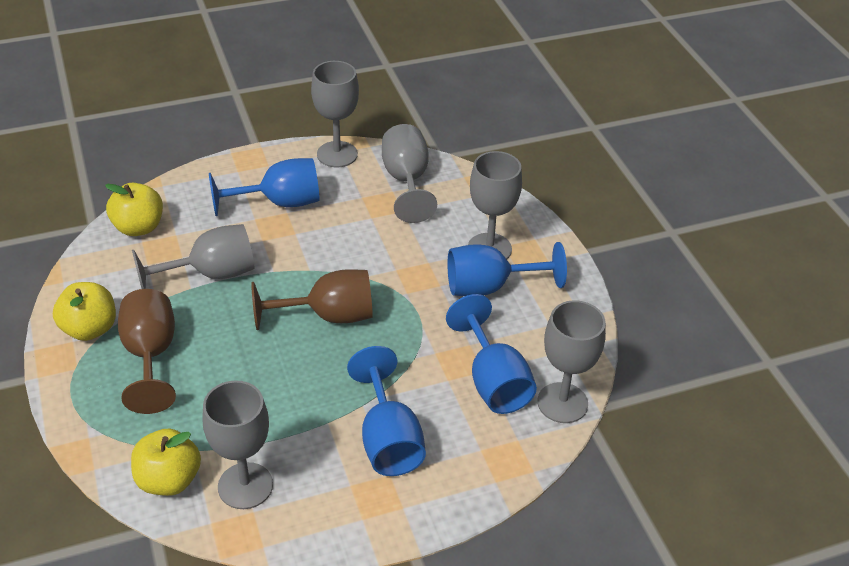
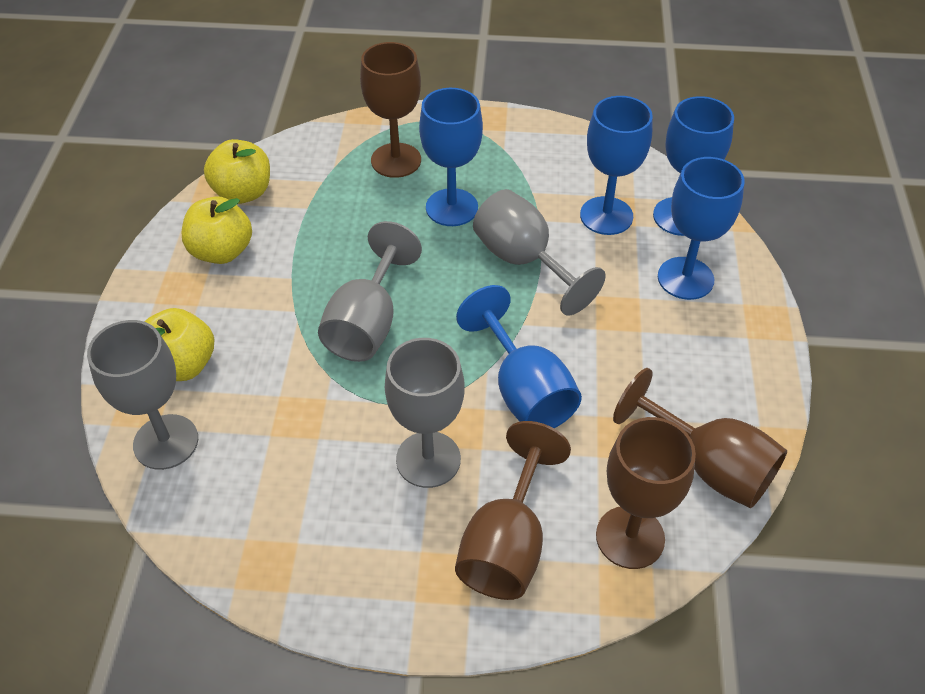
blue goblet: 4 -> 5
brown goblet: 2 -> 4
grey goblet: 6 -> 4

